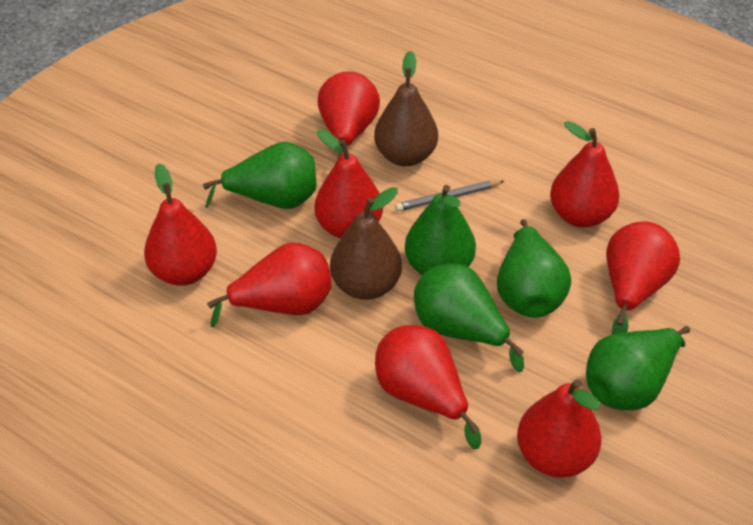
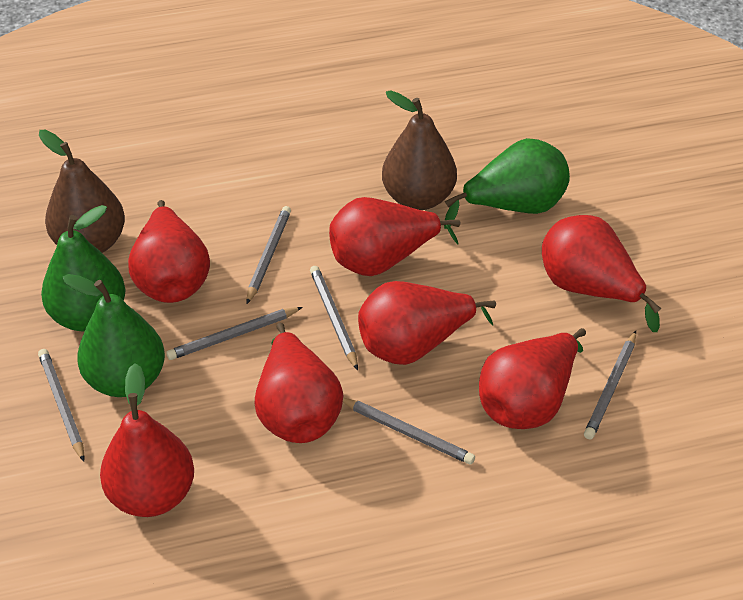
green pear: 5 -> 3
grey pencil: 1 -> 6
red pear: 8 -> 7

